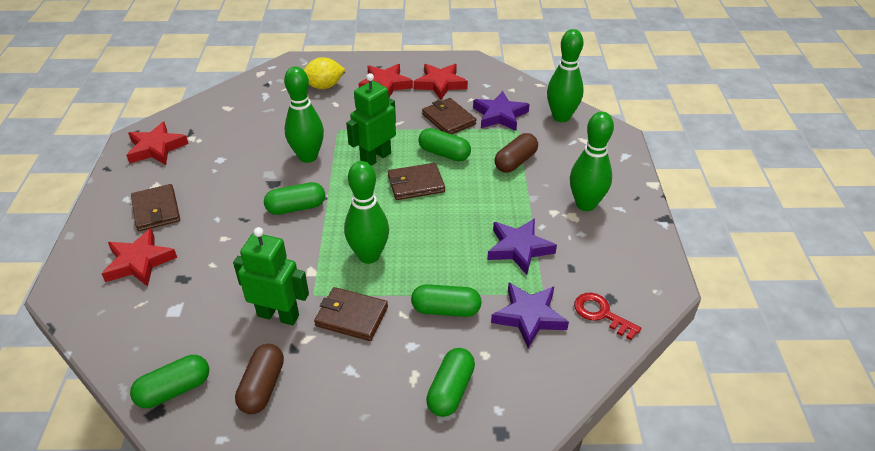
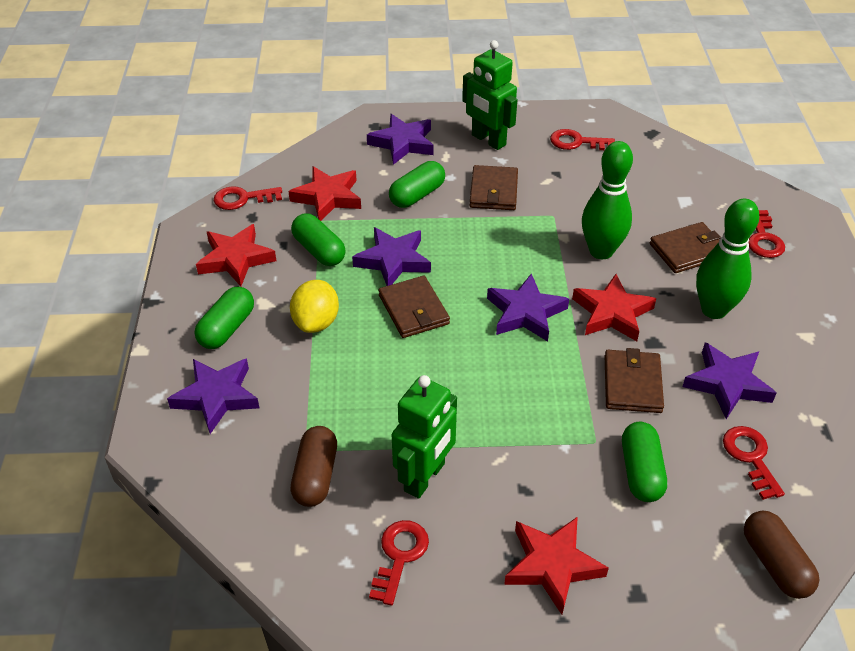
green bowling pin: 4 -> 2
green capsule: 5 -> 4
purple star: 3 -> 5
red key: 1 -> 5

